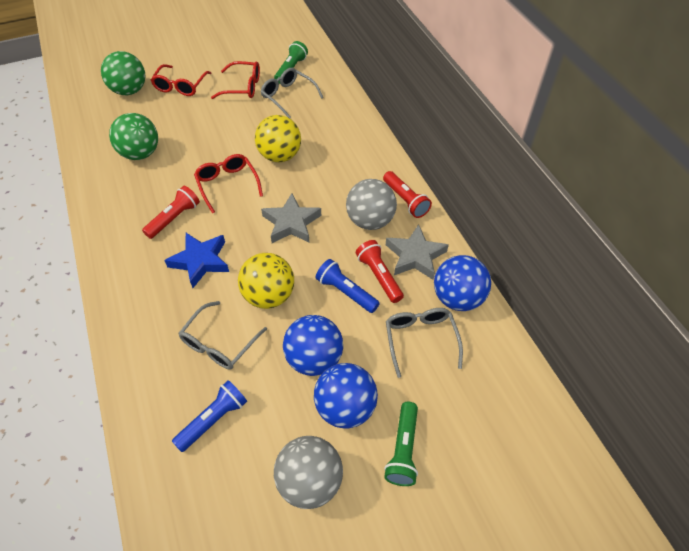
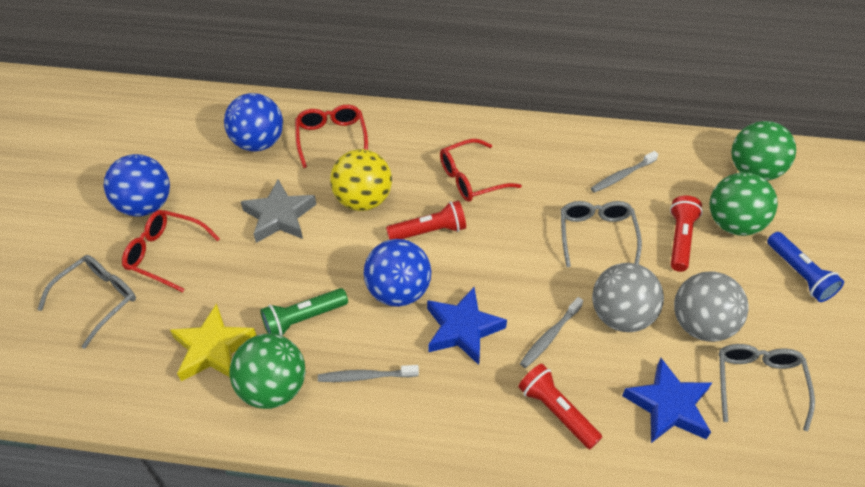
blue flashlight: 2 -> 1
blue star: 1 -> 2
green ball: 2 -> 3
green flashlight: 2 -> 1
grey star: 2 -> 1
grey toothbrush: 0 -> 3
yellow ball: 2 -> 1
yellow star: 0 -> 1

